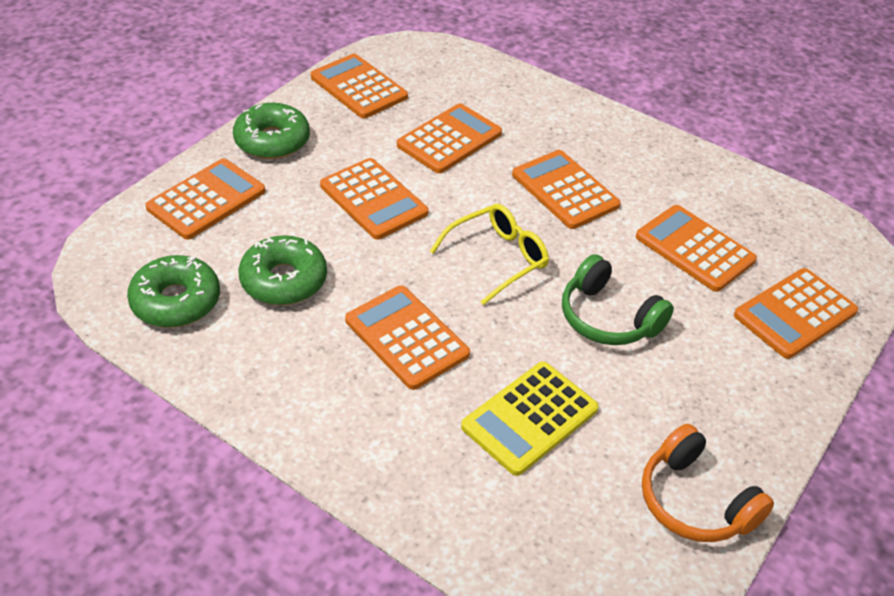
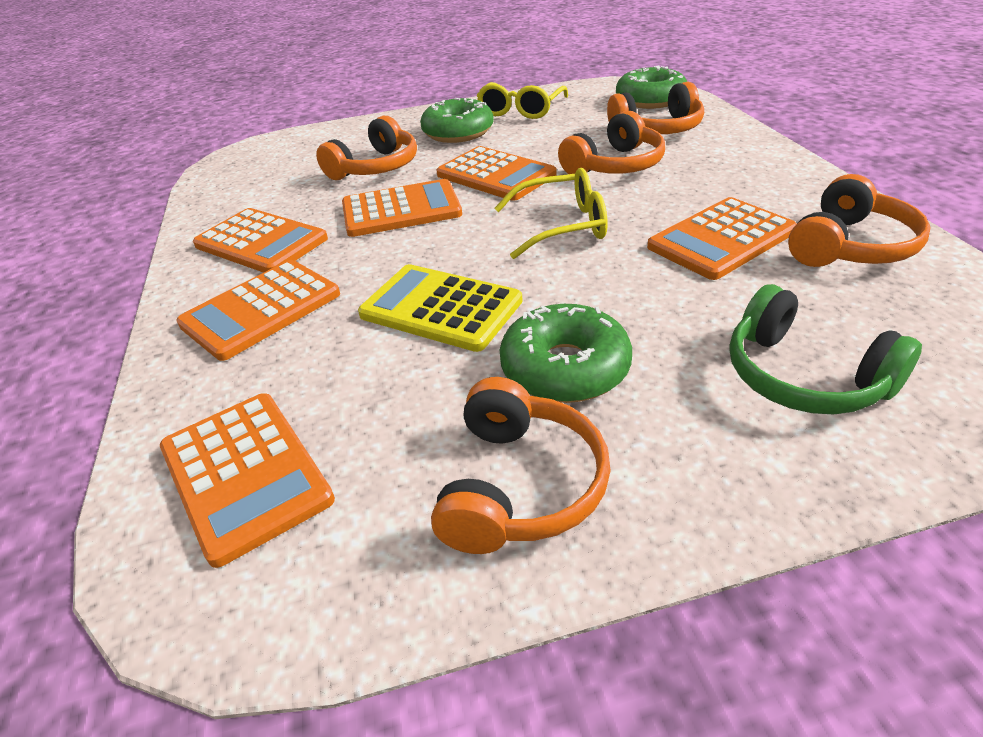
orange calculator: 8 -> 6
orange headphones: 1 -> 5
yellow glasses: 1 -> 2

